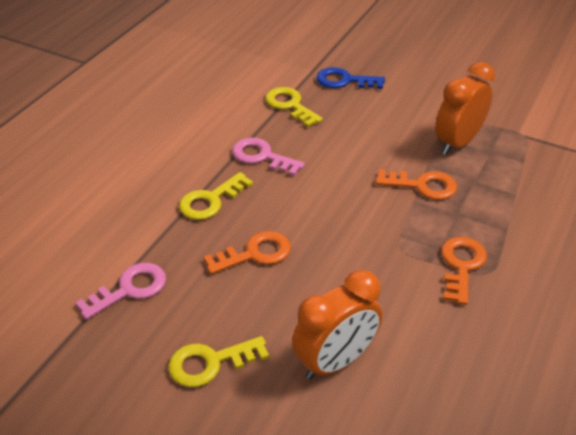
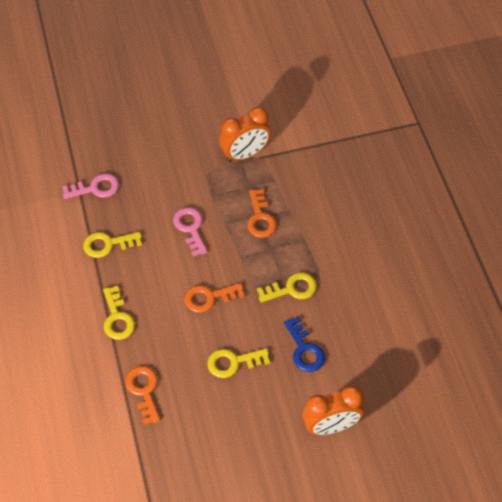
yellow key: 3 -> 4

